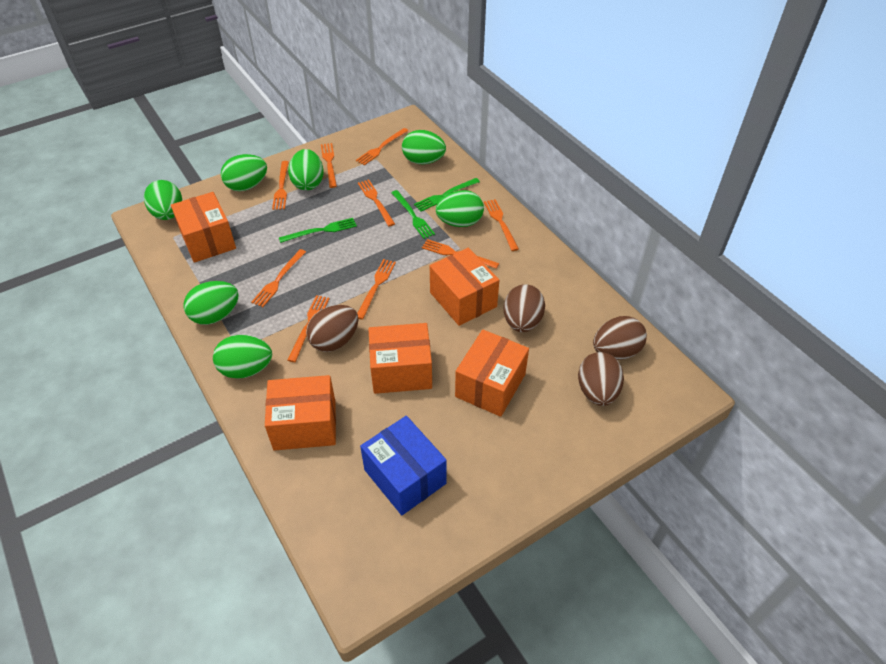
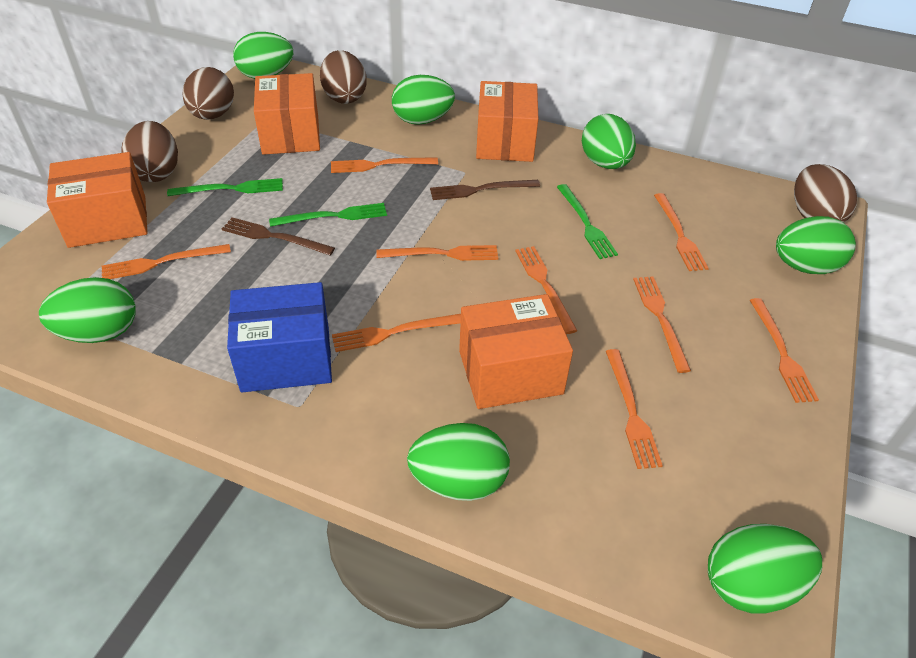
brown fork: 0 -> 2
orange box: 5 -> 4

